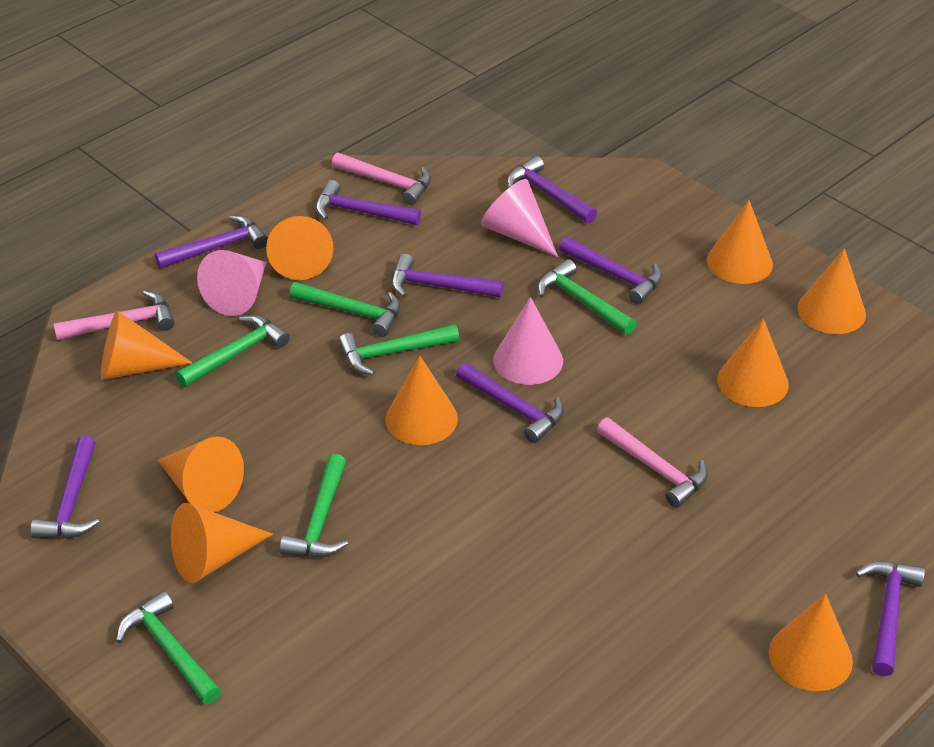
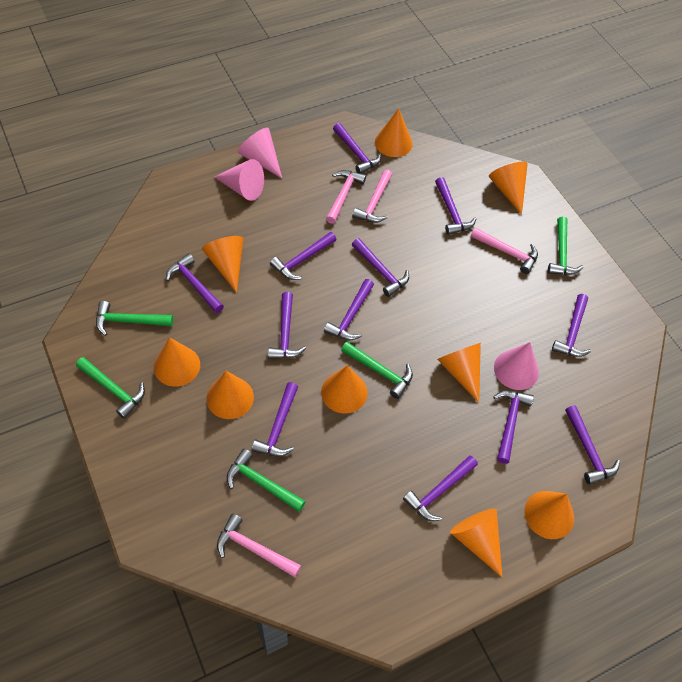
green hammer: 6 -> 5
pink hammer: 3 -> 4
purple hammer: 8 -> 12

